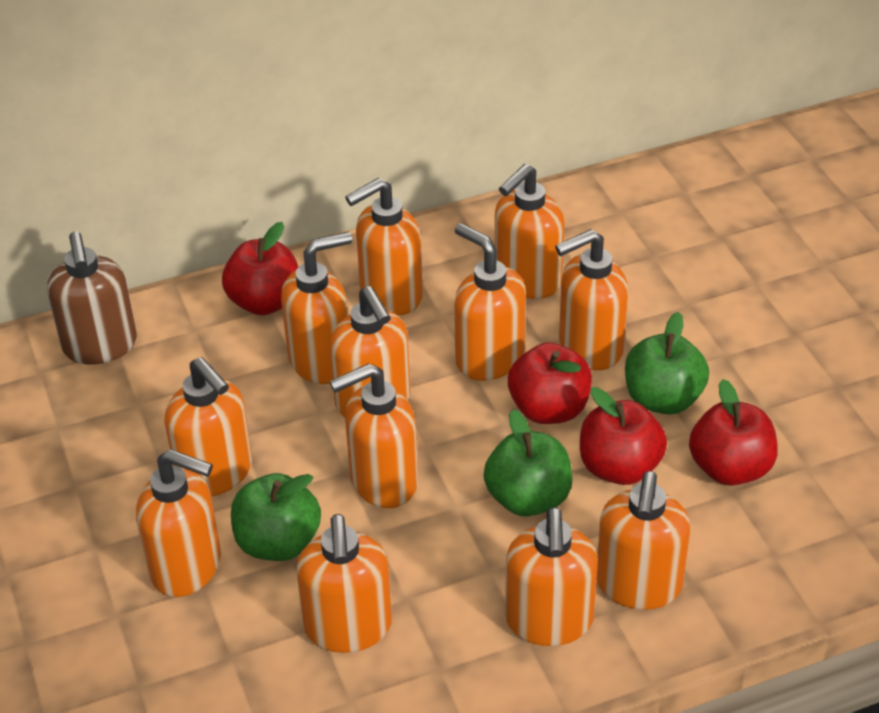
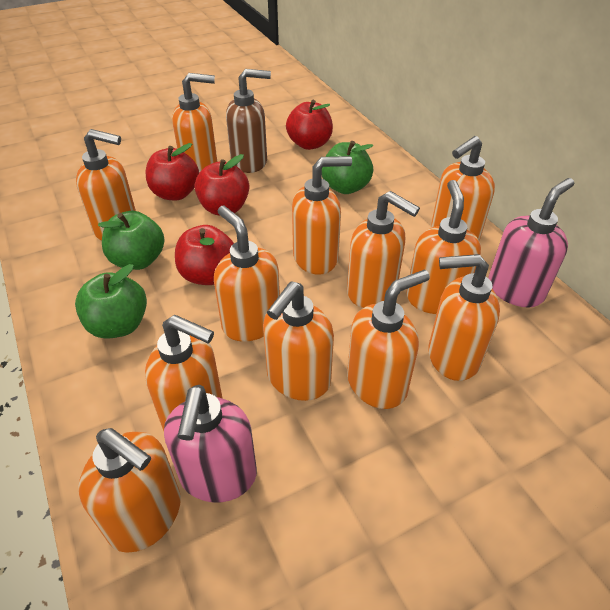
pink soap dispenser: 0 -> 2

